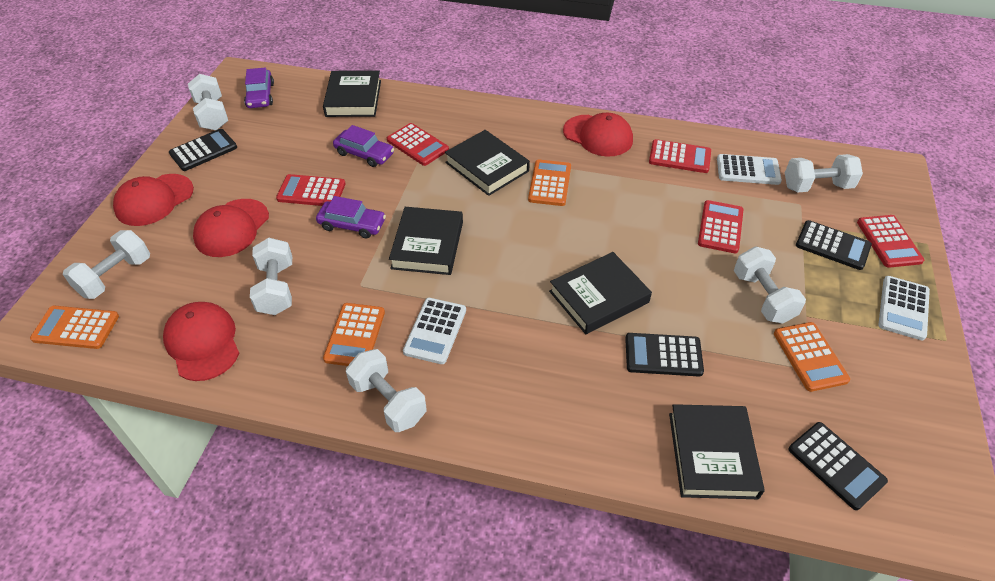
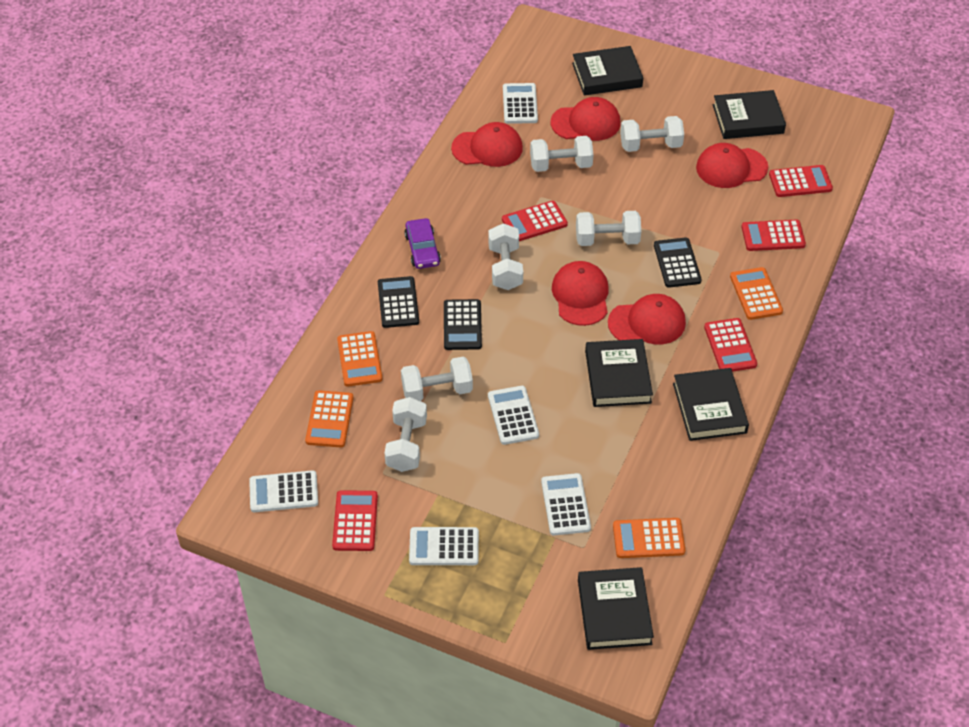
black calculator: 4 -> 3
purple car: 3 -> 1
red cap: 4 -> 5
white calculator: 3 -> 5

